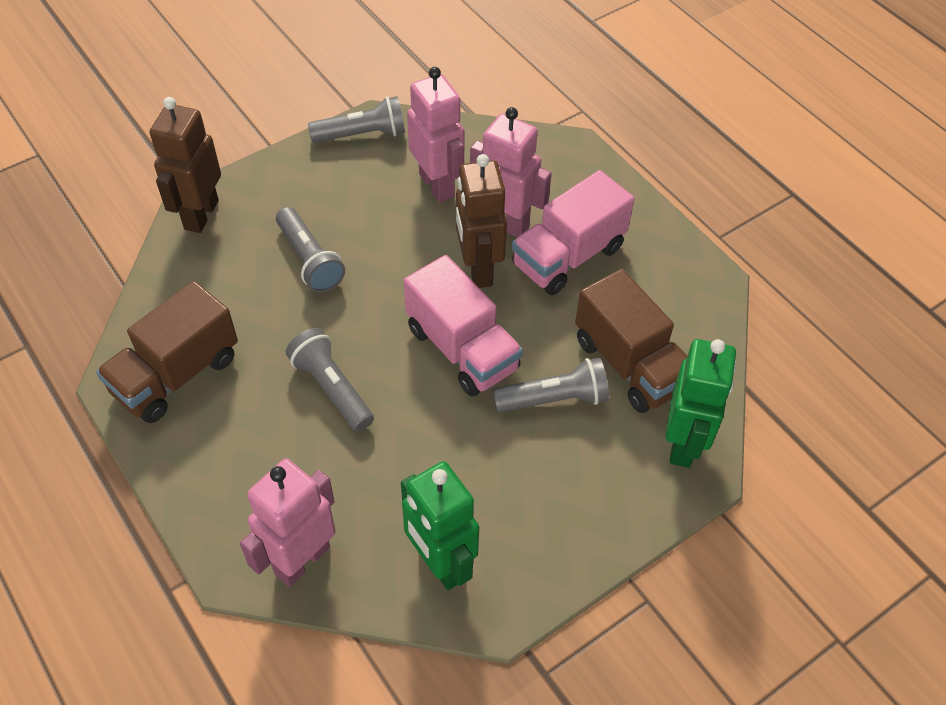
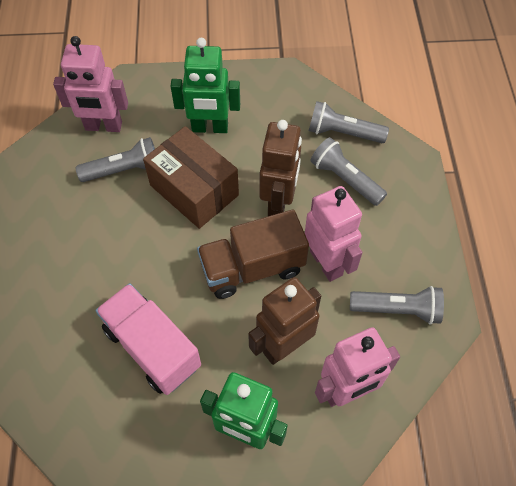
brown box: 0 -> 1
brown truck: 2 -> 1
pink truck: 2 -> 1

